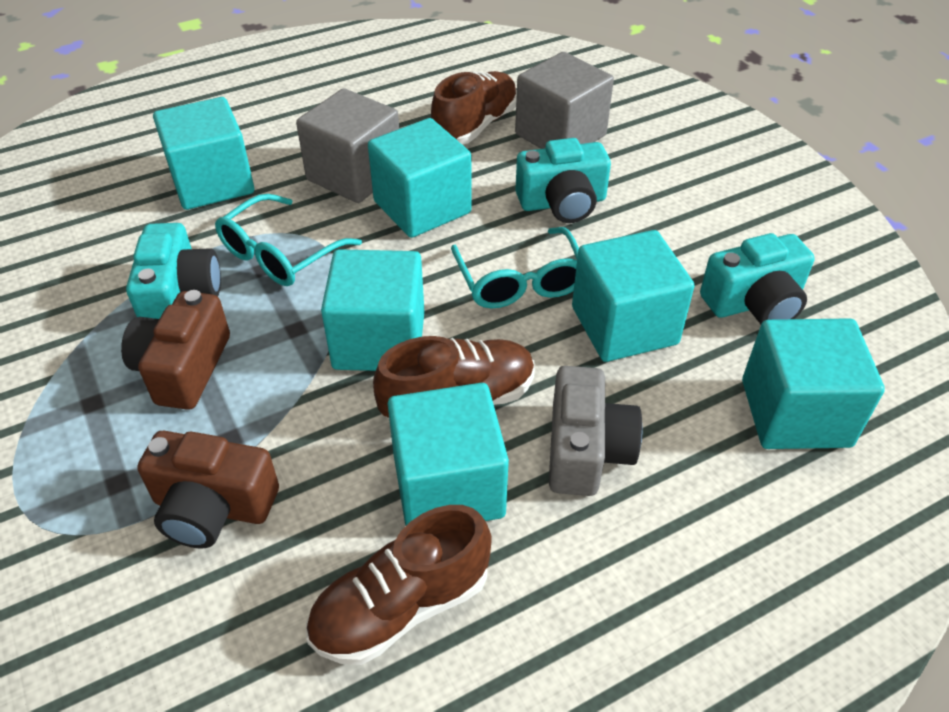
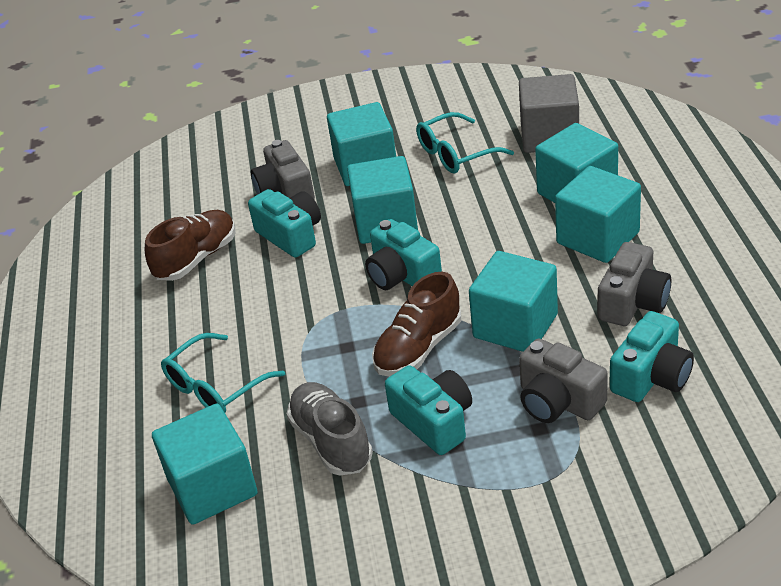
brown camera: 2 -> 0
brown shoe: 3 -> 2
grey camera: 1 -> 3
grey cube: 2 -> 1
grey shoe: 0 -> 1
turquoise camera: 3 -> 4

